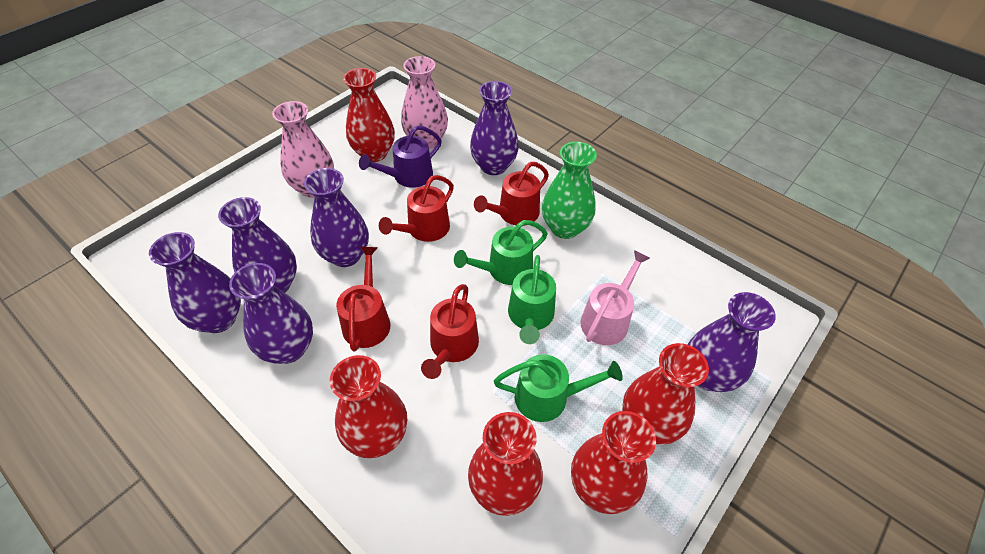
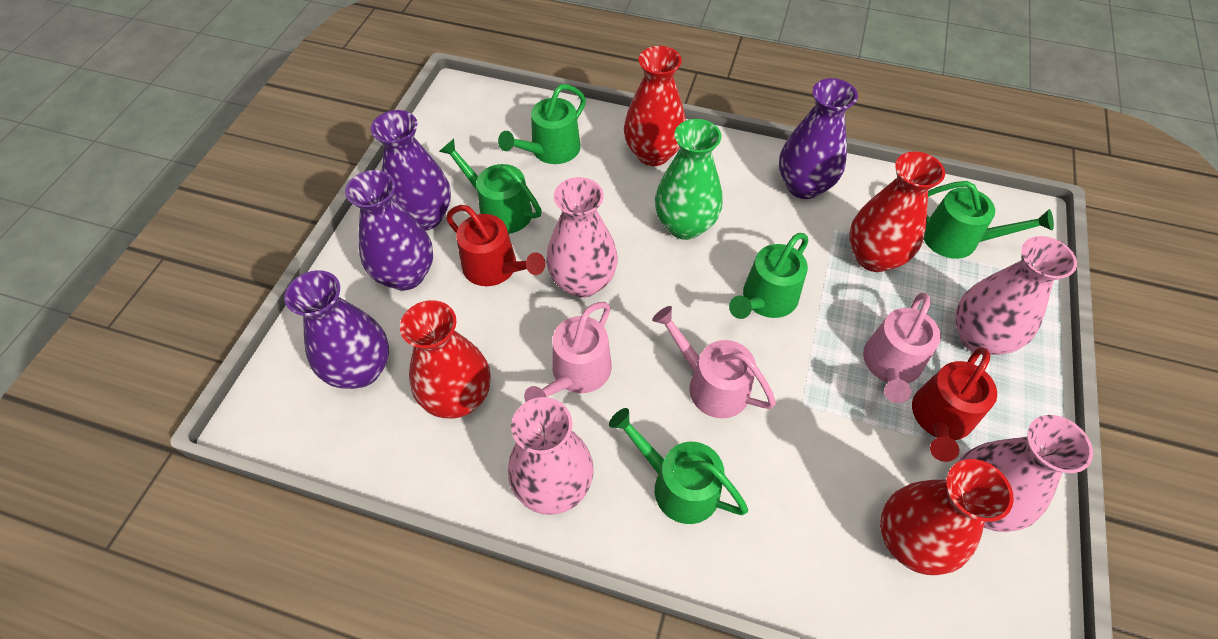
green watering can: 3 -> 5
pink vase: 2 -> 4
pink watering can: 1 -> 3
purple vase: 6 -> 4
purple watering can: 1 -> 0
red vase: 5 -> 4
red watering can: 4 -> 2

